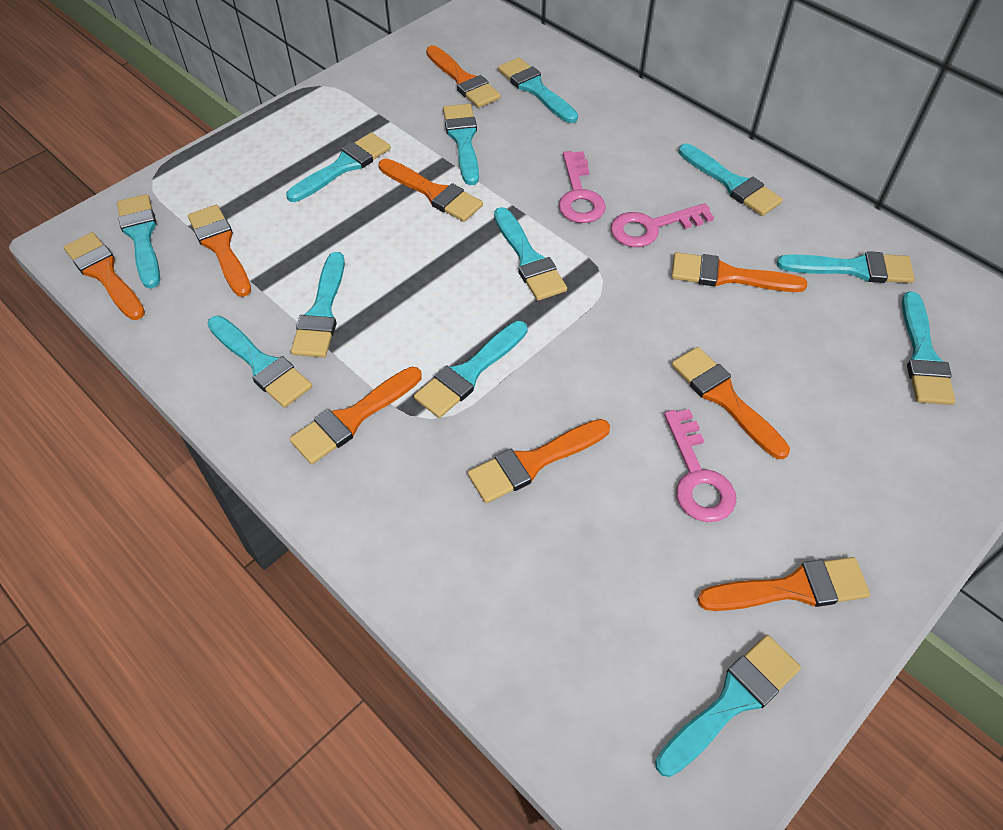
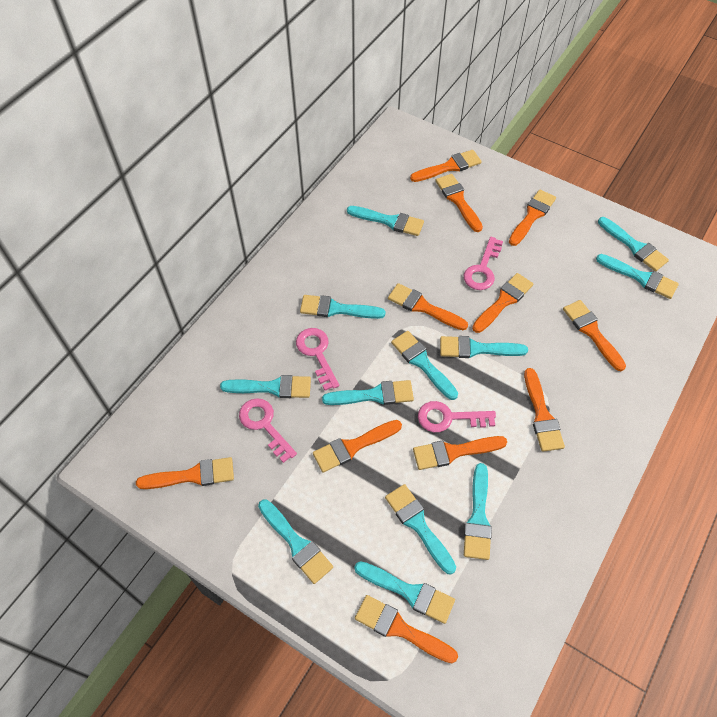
orange brush: 9 -> 11
pink key: 3 -> 4

